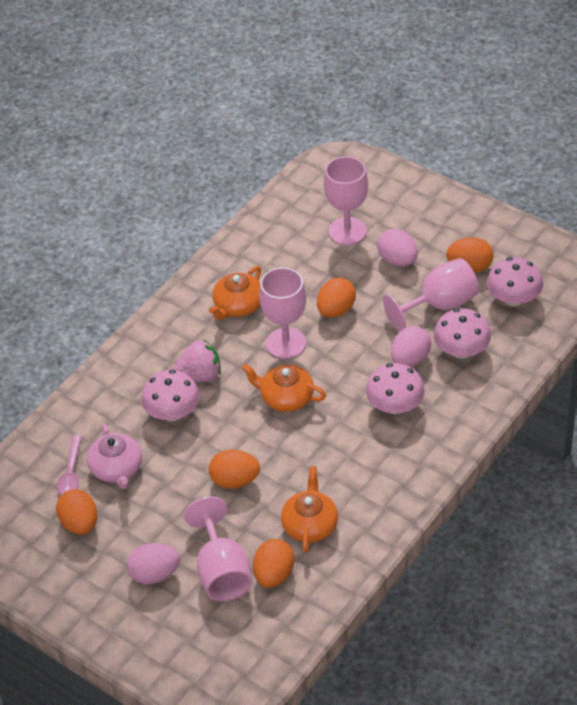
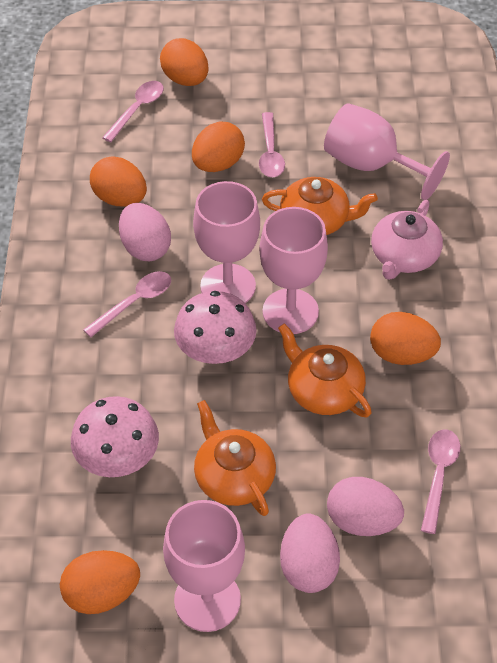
pink mushroom: 4 -> 2
pink spoon: 1 -> 4
pink strawberry: 1 -> 0

